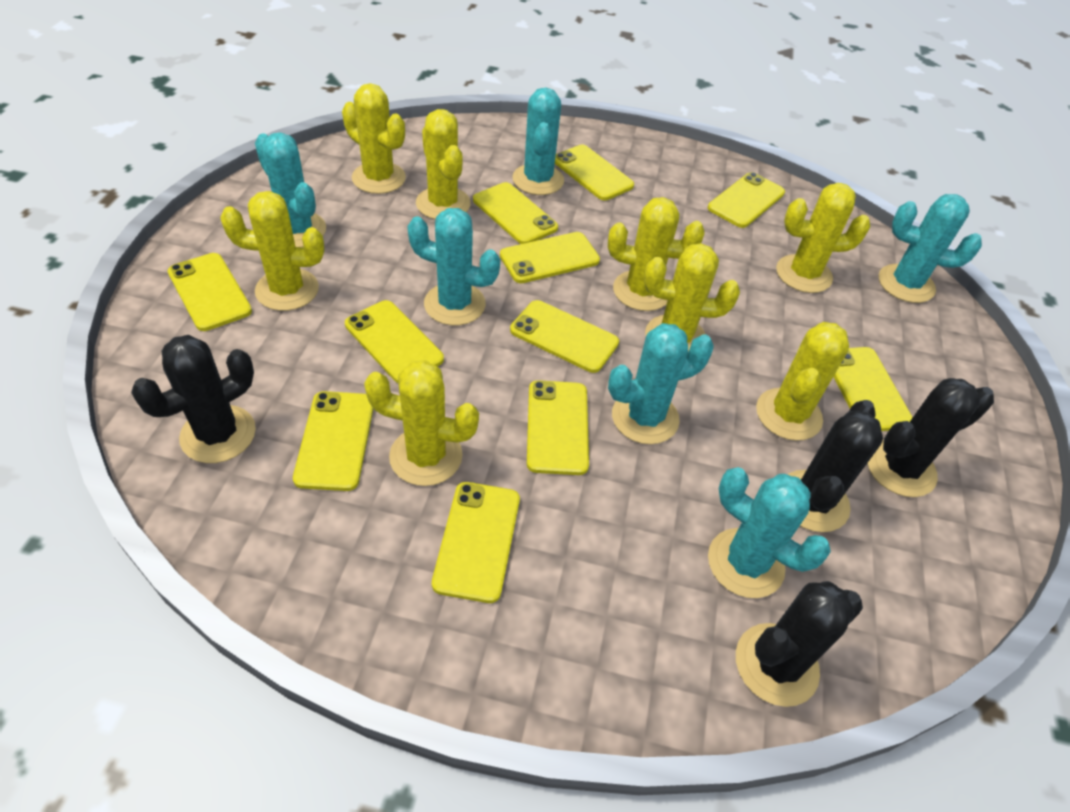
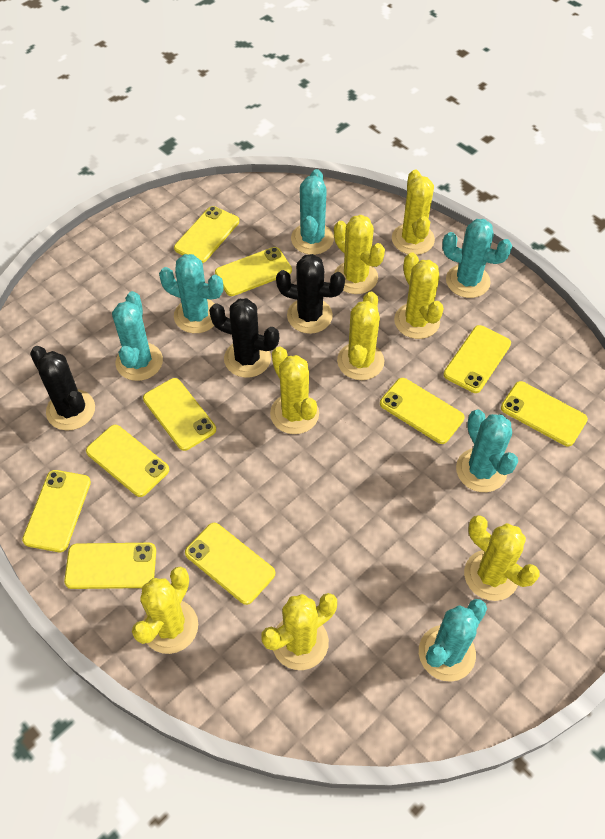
black cactus: 4 -> 3
yellow phone: 11 -> 10

